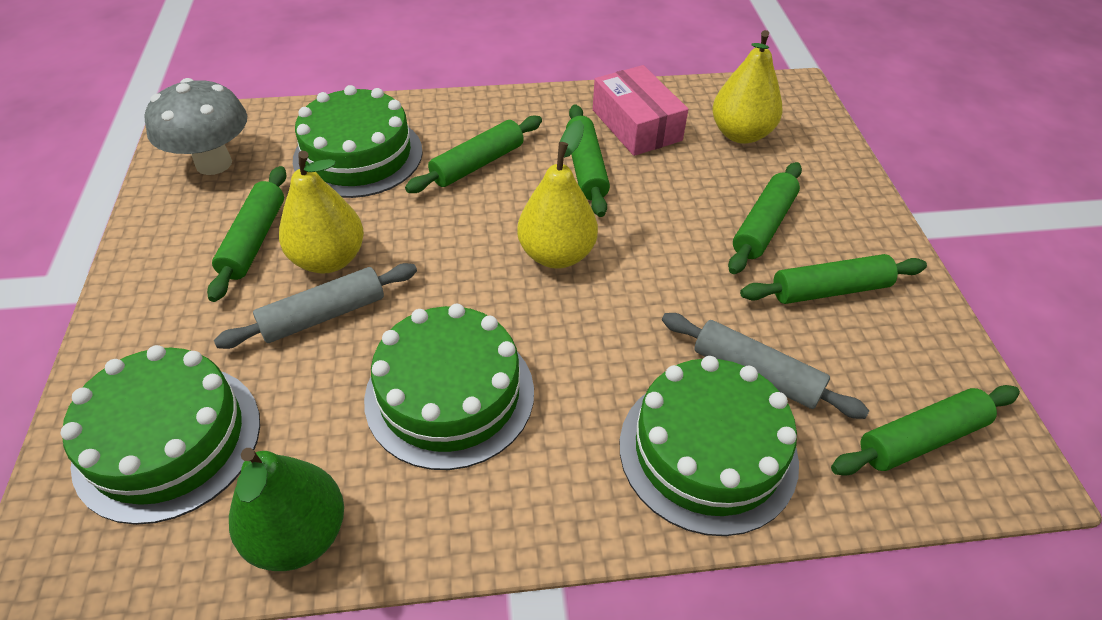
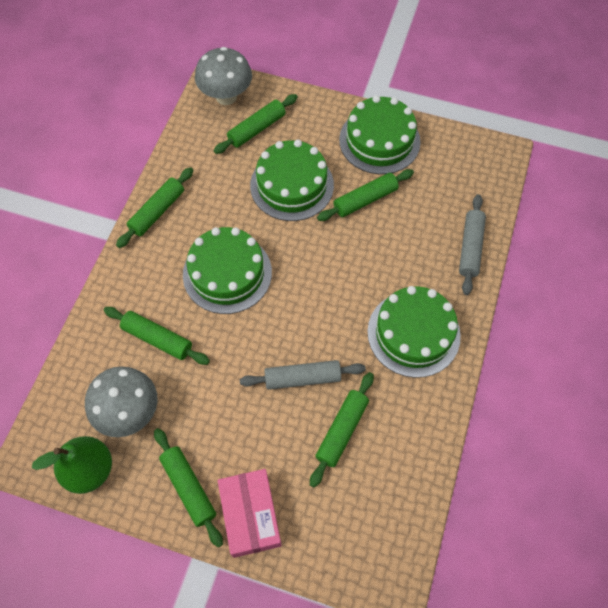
grey mushroom: 1 -> 2
yellow pear: 3 -> 0

